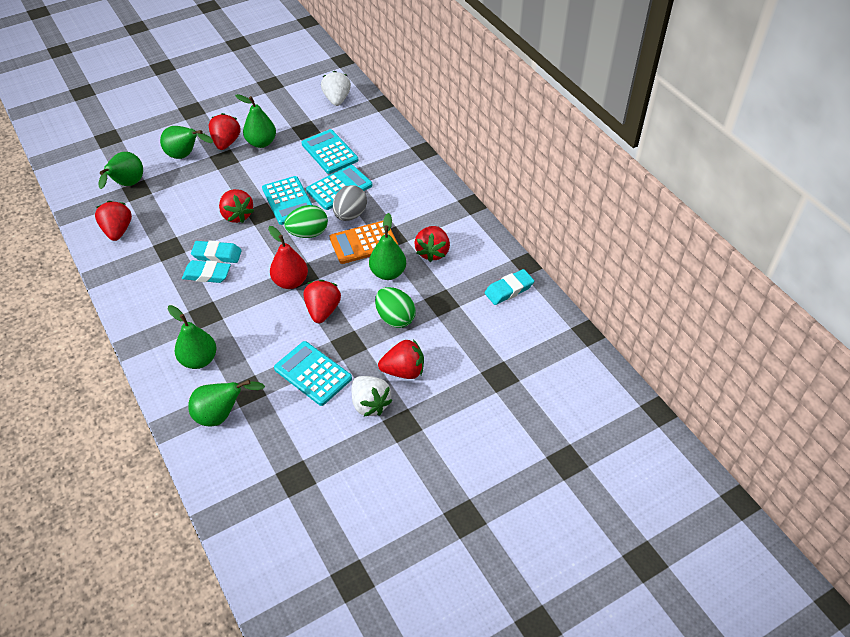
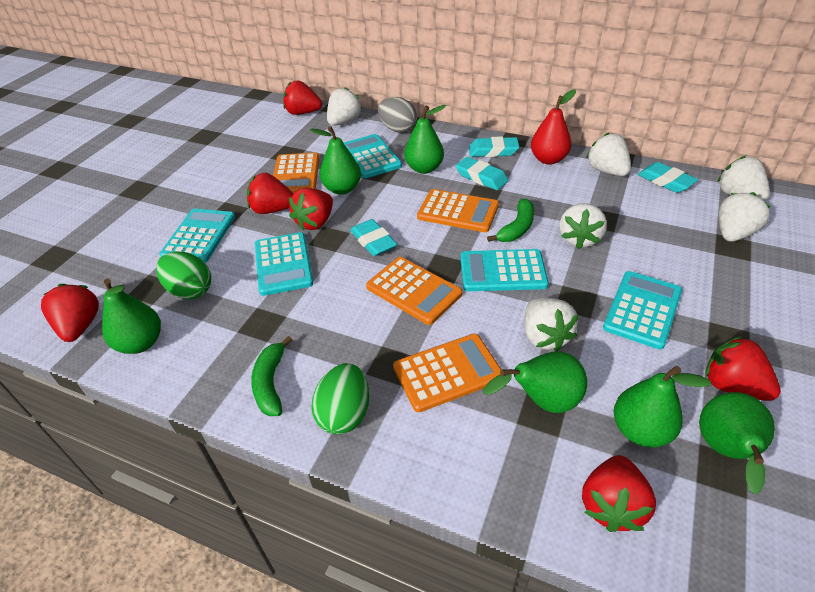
green banana: 0 -> 2
orange calculator: 1 -> 4
turquoise calculator: 4 -> 5
turquoise eraser: 3 -> 4
white strawberry: 2 -> 6

